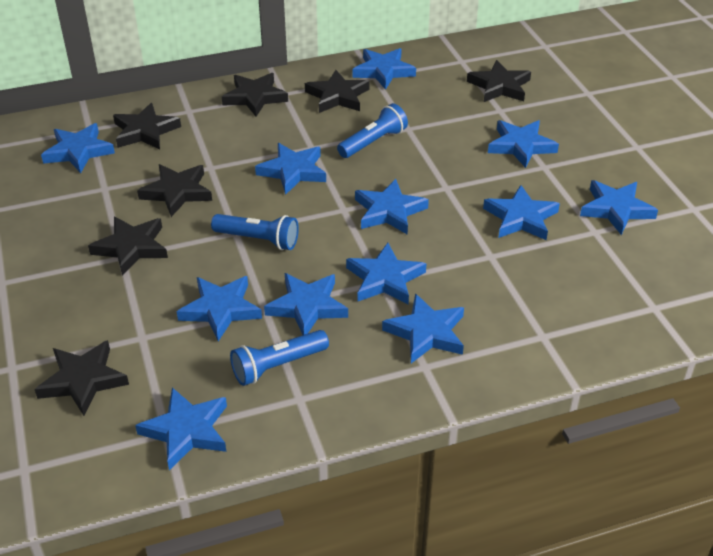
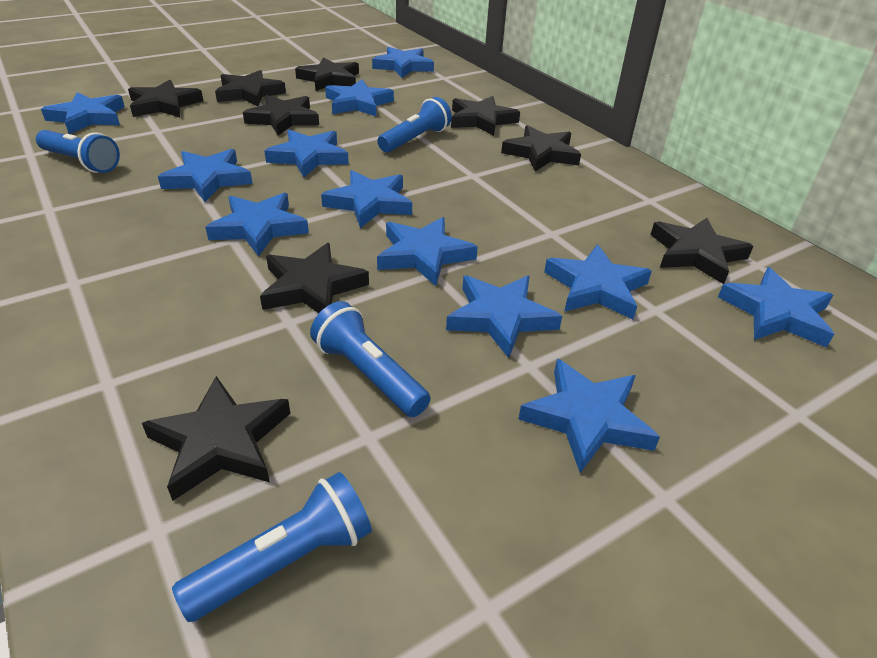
black star: 7 -> 9
blue flashlight: 3 -> 4

